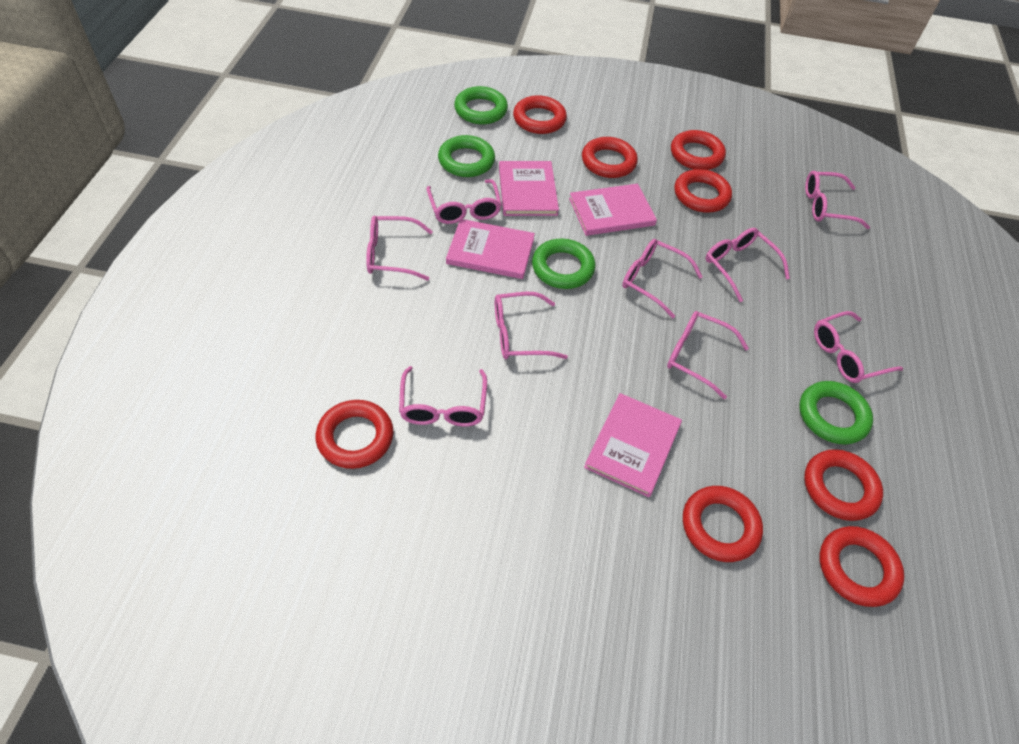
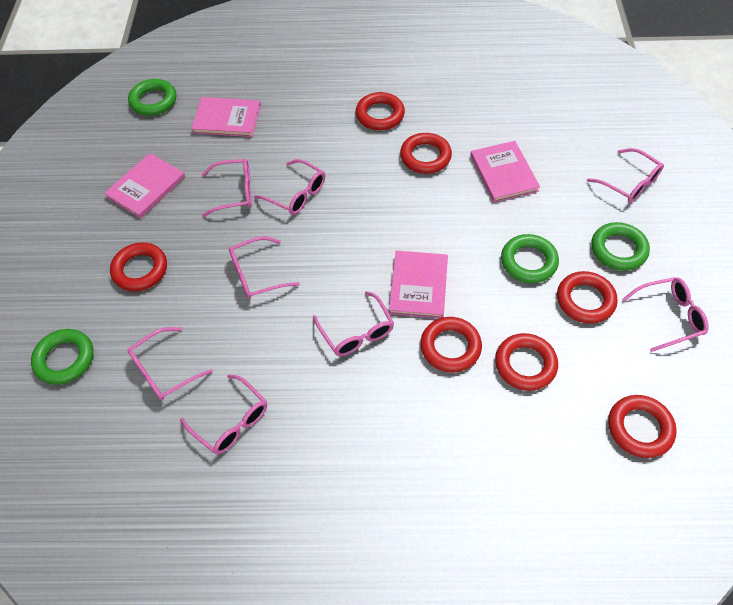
pink glasses: 9 -> 8
red ring: 8 -> 7

